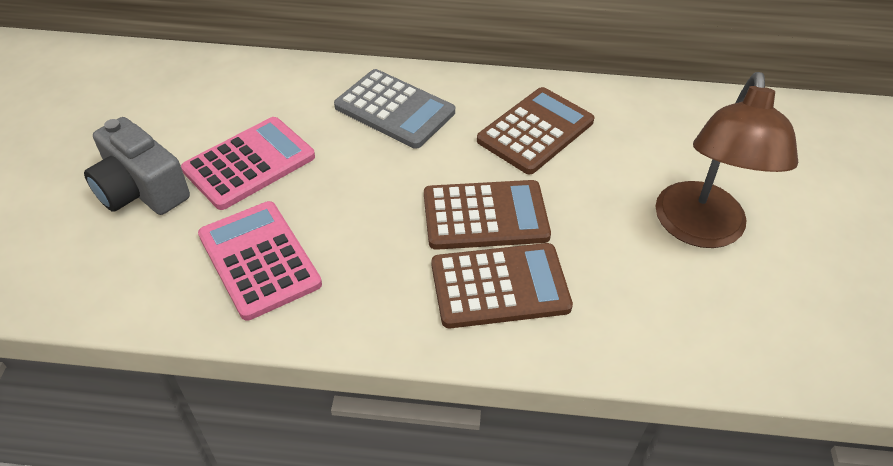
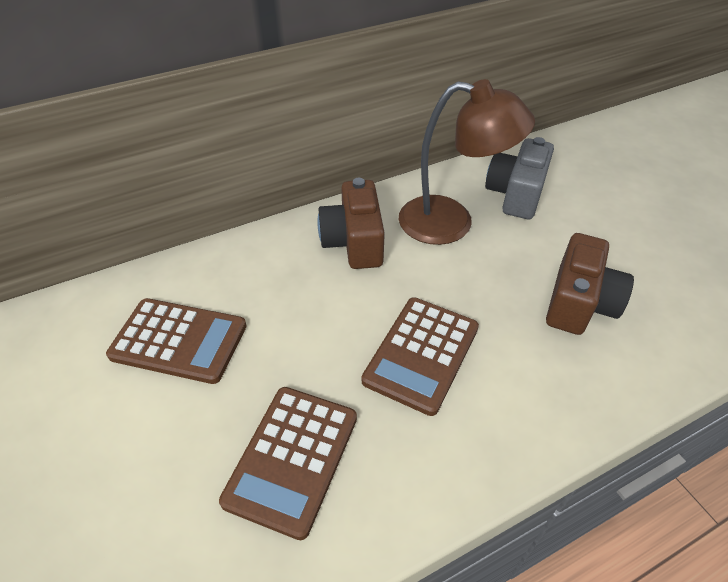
brown camera: 0 -> 2
grey calculator: 1 -> 0
pink calculator: 2 -> 0

